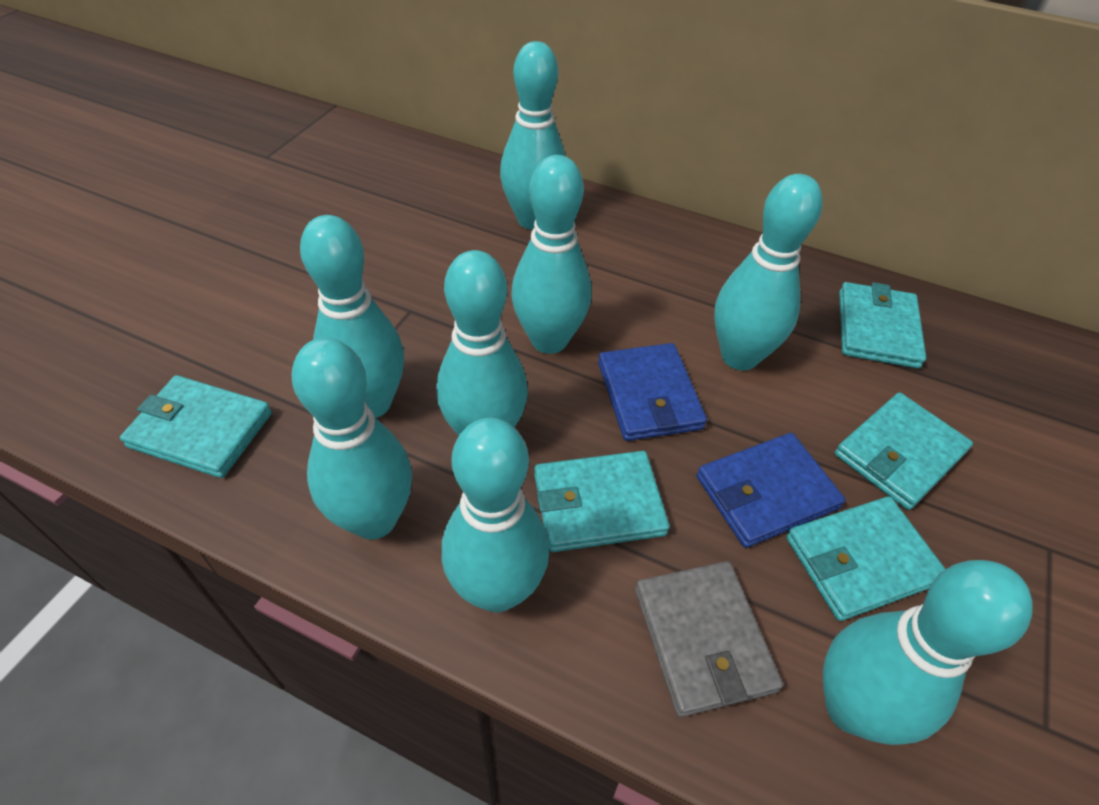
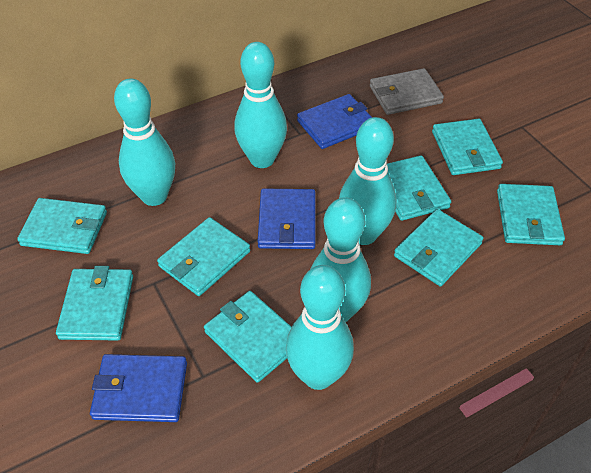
blue wallet: 2 -> 3
turquoise bowling pin: 8 -> 5
turquoise wallet: 5 -> 8

